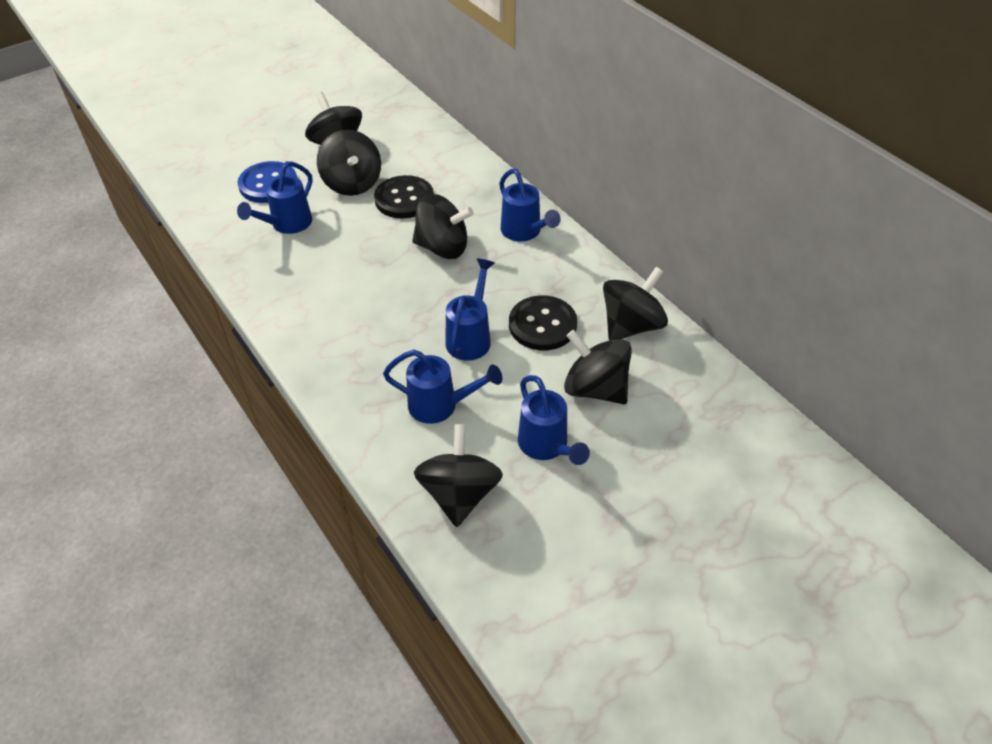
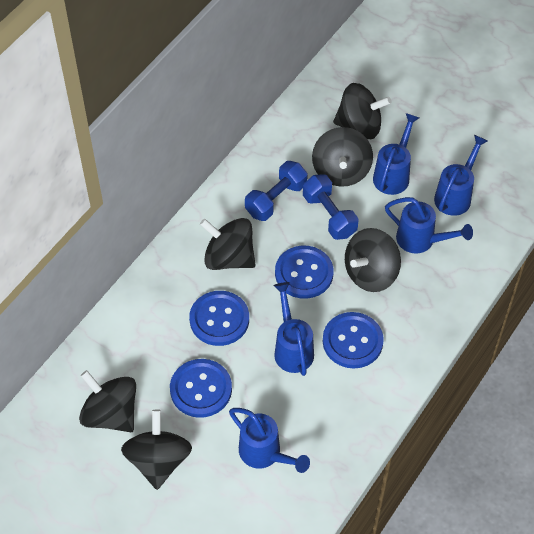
black button: 2 -> 0
blue button: 1 -> 4
blue dumbbell: 0 -> 2

